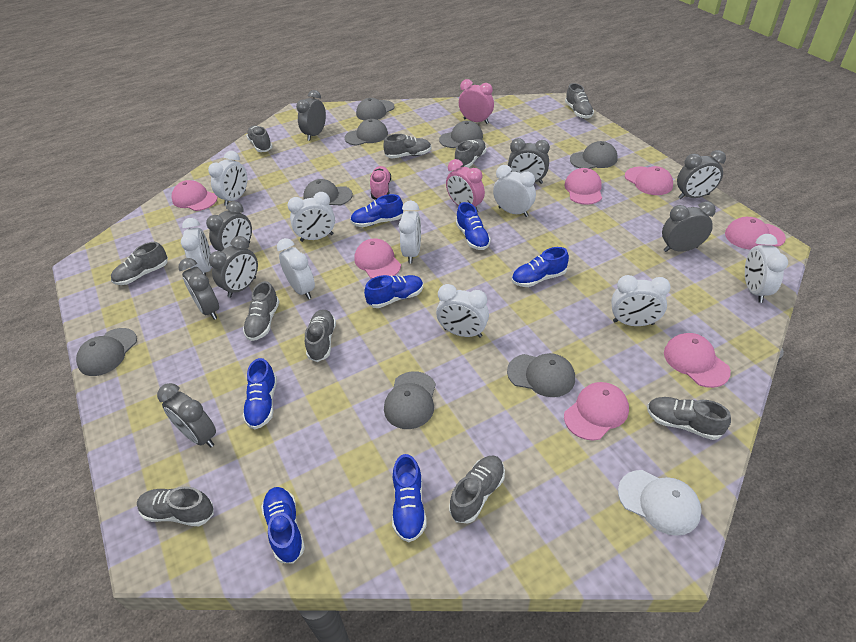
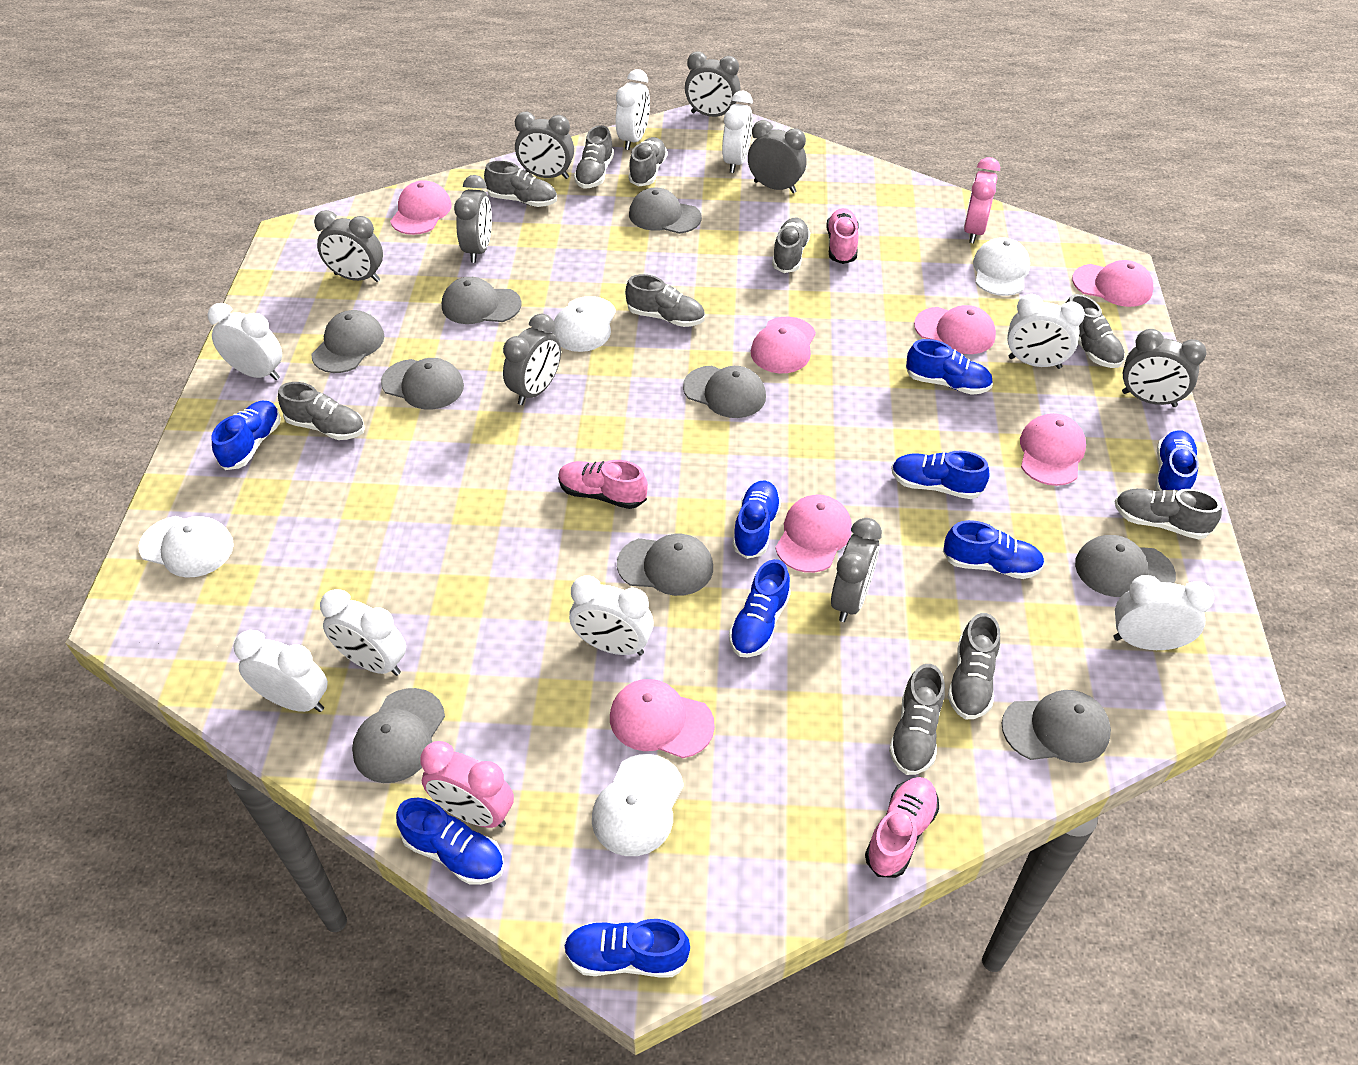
blue shoe: 7 -> 9
grey cap: 8 -> 9
pink shoe: 1 -> 3
white cap: 1 -> 4
white clock: 9 -> 8

